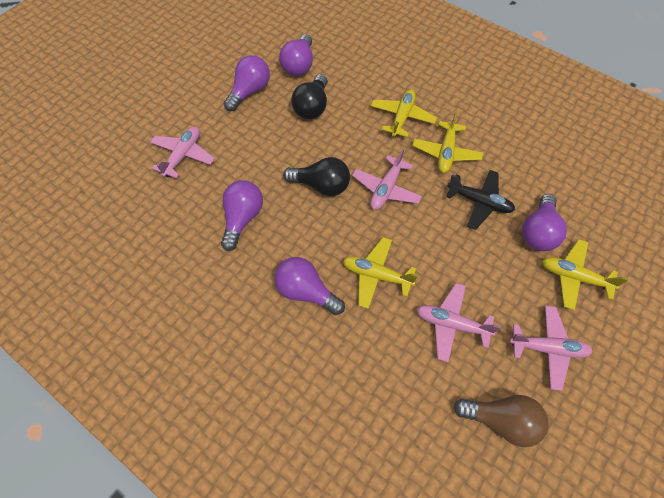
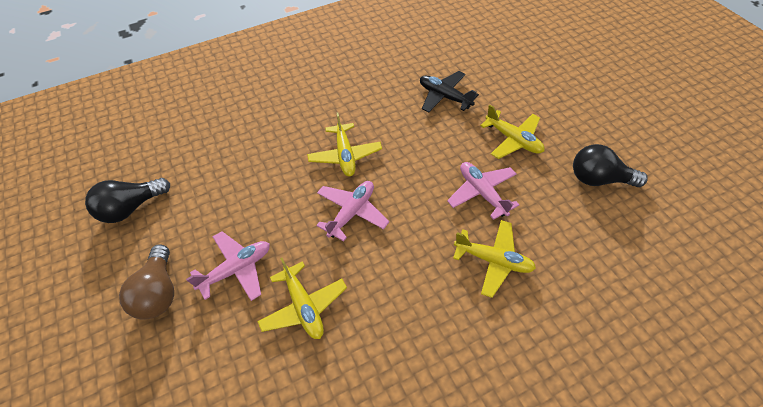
pink plane: 4 -> 3
purple light bulb: 5 -> 0

